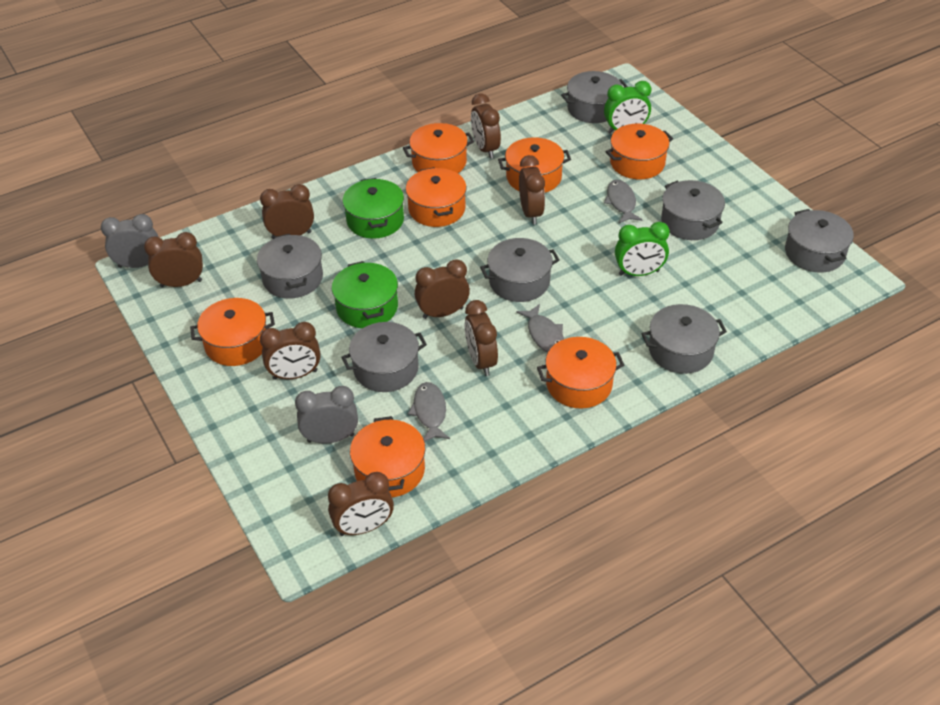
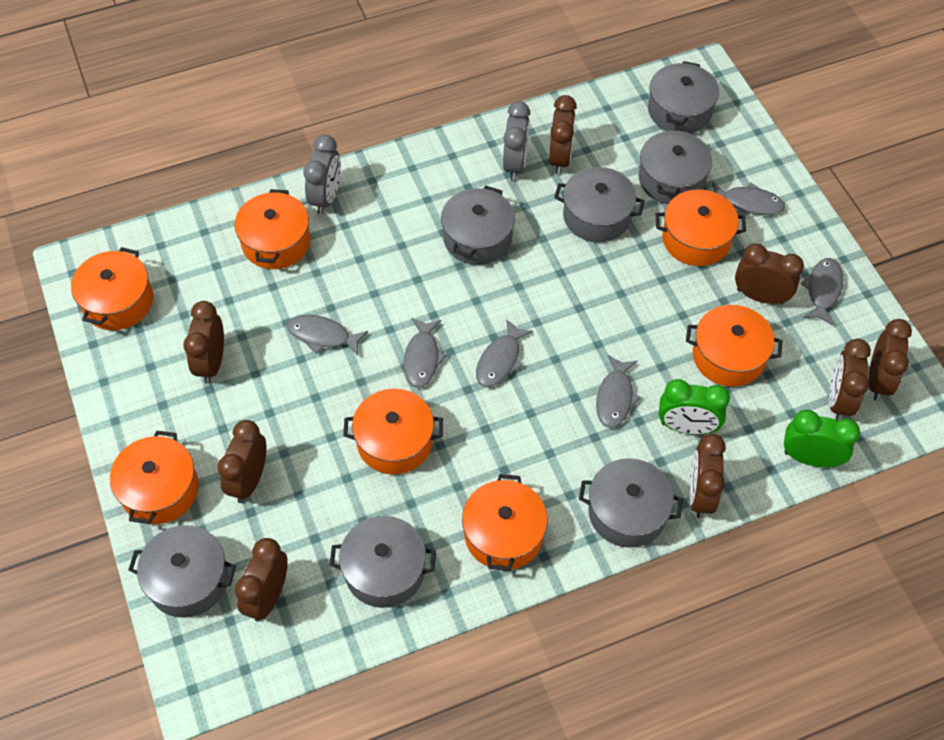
green pot: 2 -> 0
grey fish: 3 -> 6

